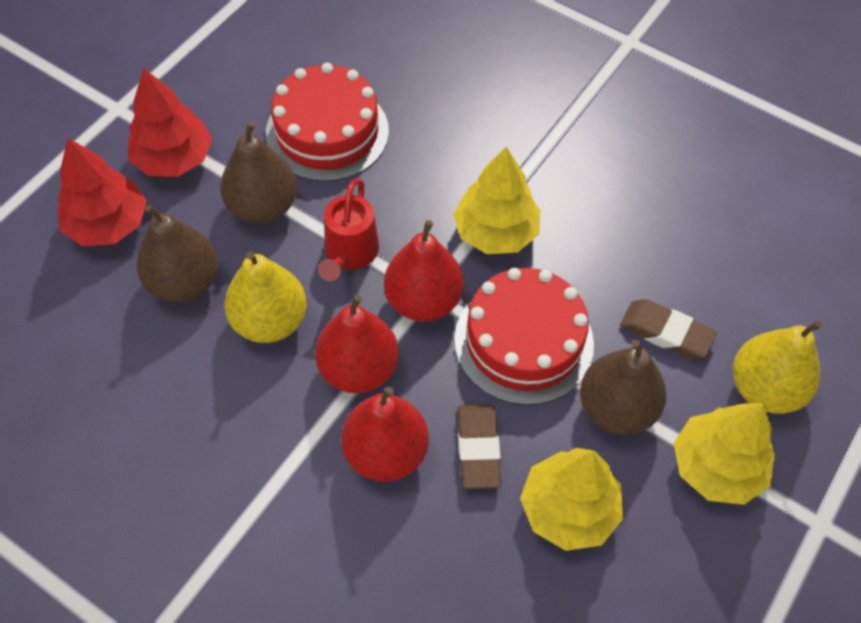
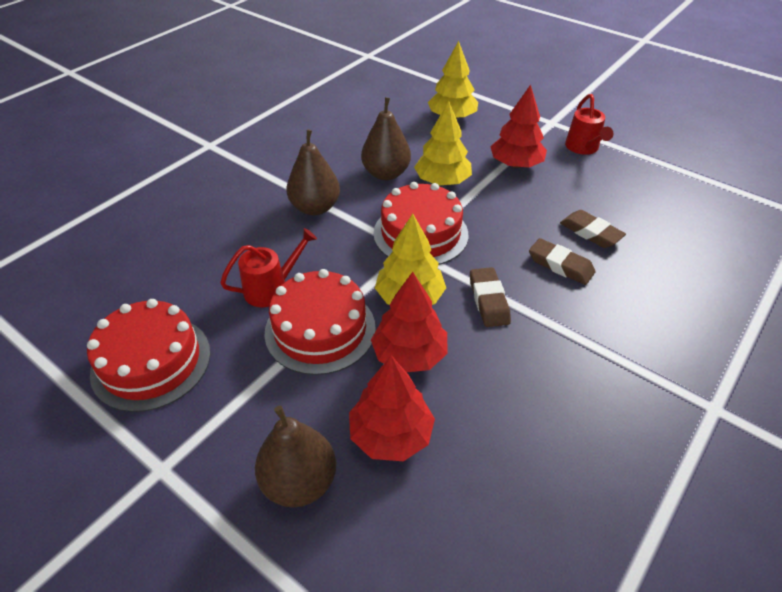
brown eraser: 2 -> 3
red cake: 2 -> 3
red pear: 3 -> 0
red tree: 2 -> 3
red watering can: 1 -> 2
yellow pear: 2 -> 0

